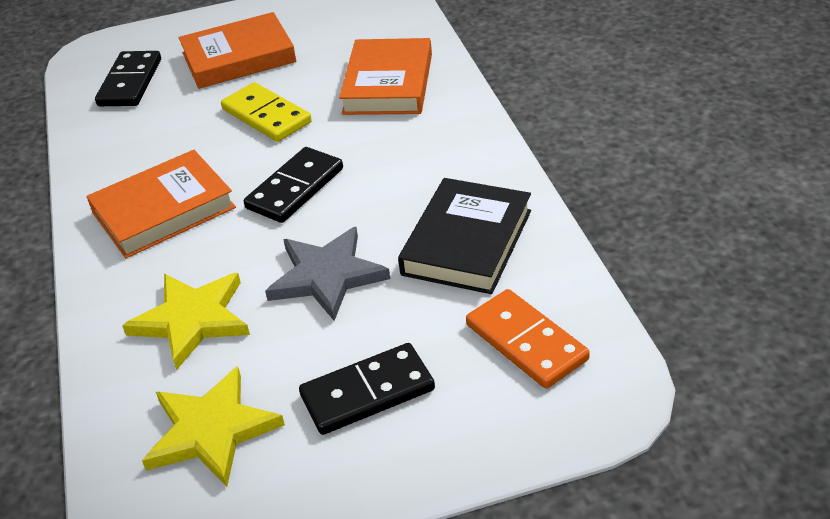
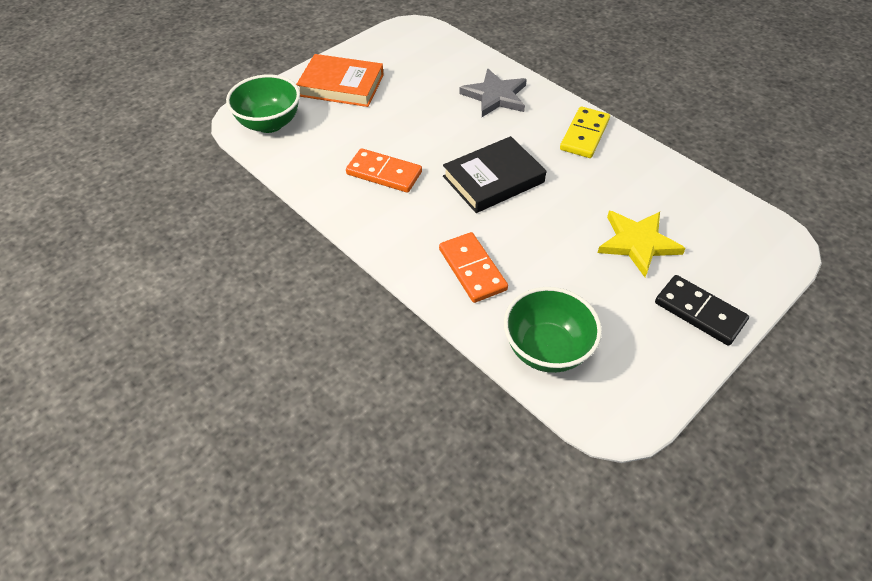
black domino: 3 -> 1
green bowl: 0 -> 2
orange book: 3 -> 1
orange domino: 1 -> 2
yellow star: 2 -> 1

